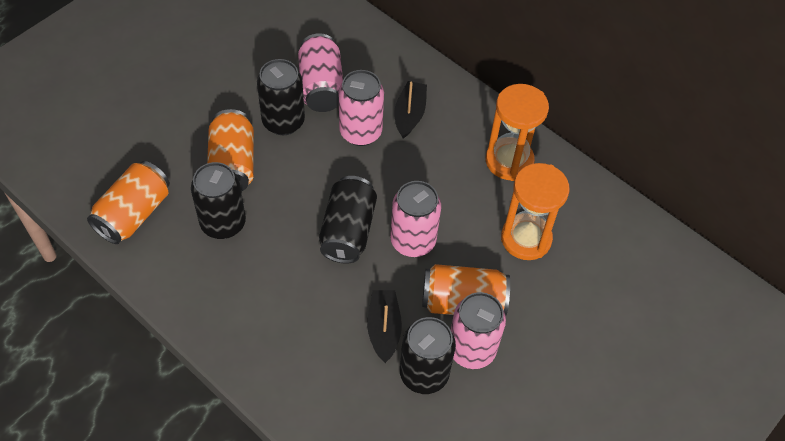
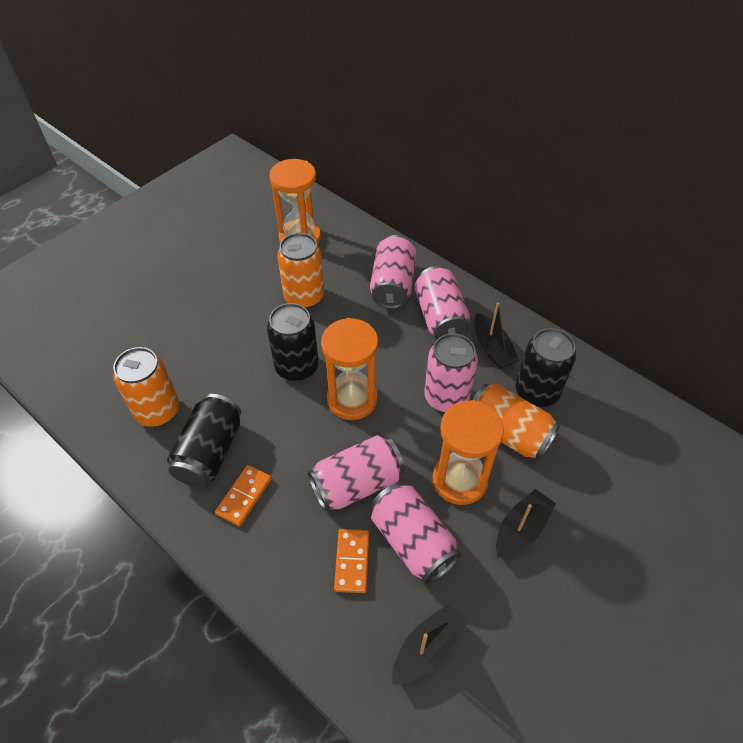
black boat: 2 -> 3
black can: 4 -> 3
orange domino: 0 -> 2
orange hourglass: 2 -> 3
pink can: 4 -> 5

